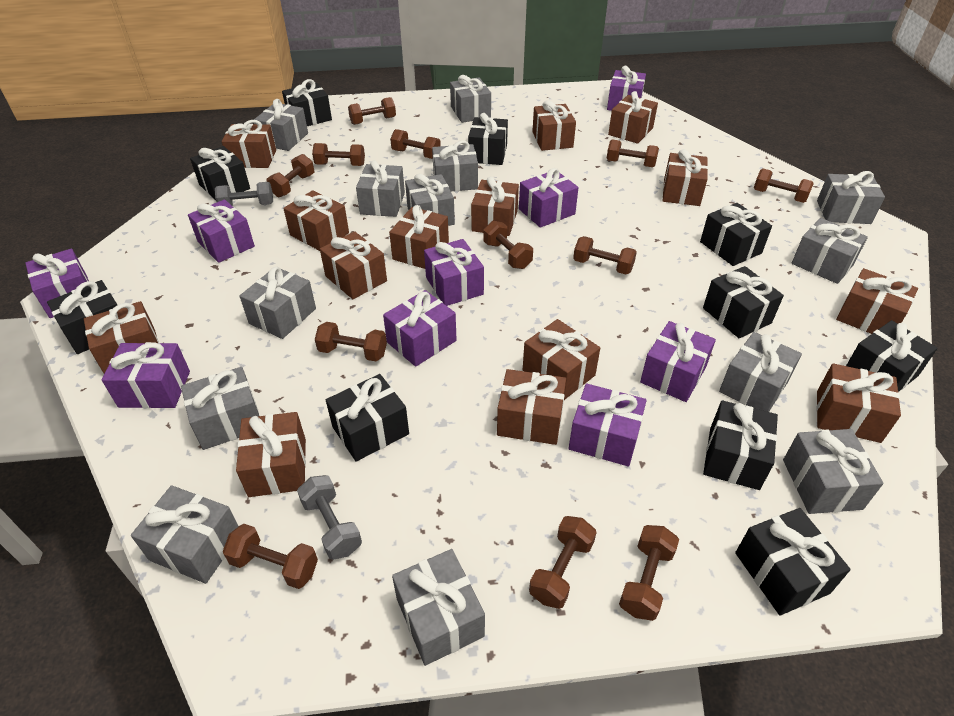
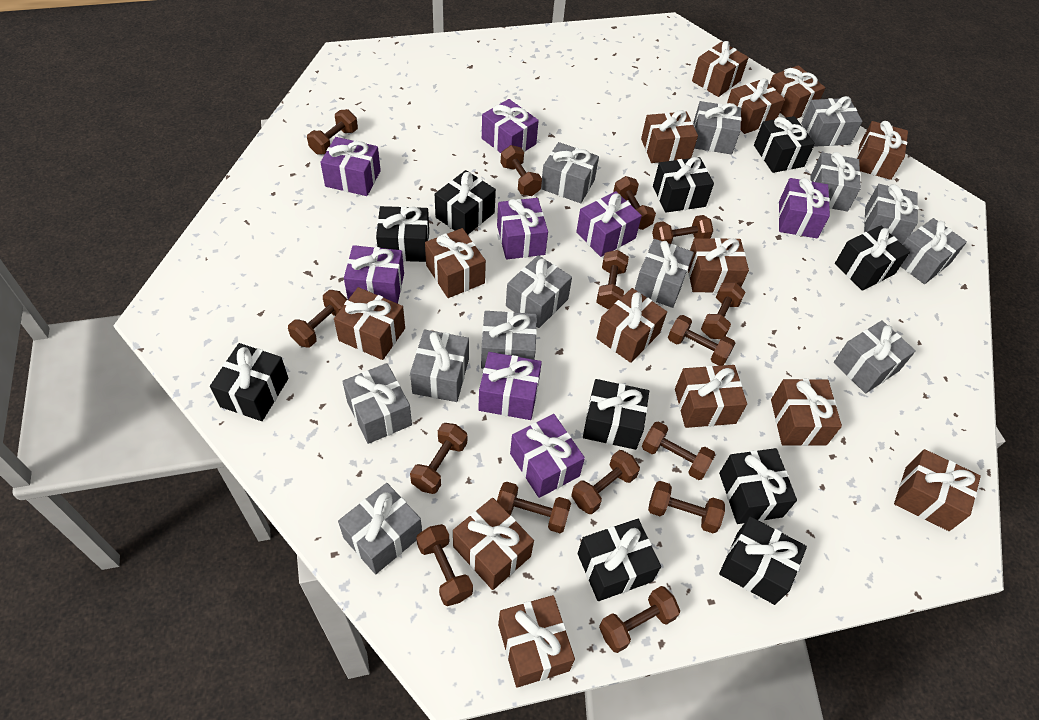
brown dumbbell: 12 -> 15
grey dumbbell: 2 -> 0
purple gift: 9 -> 8

